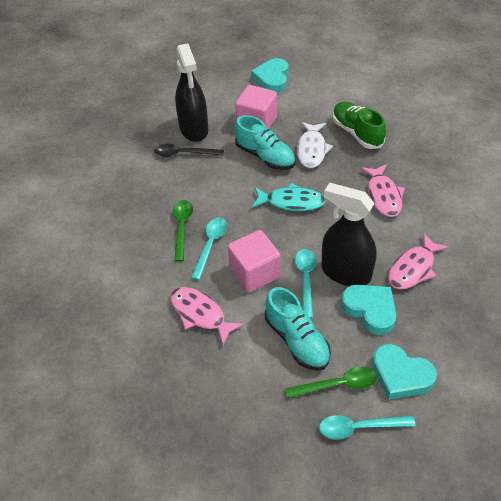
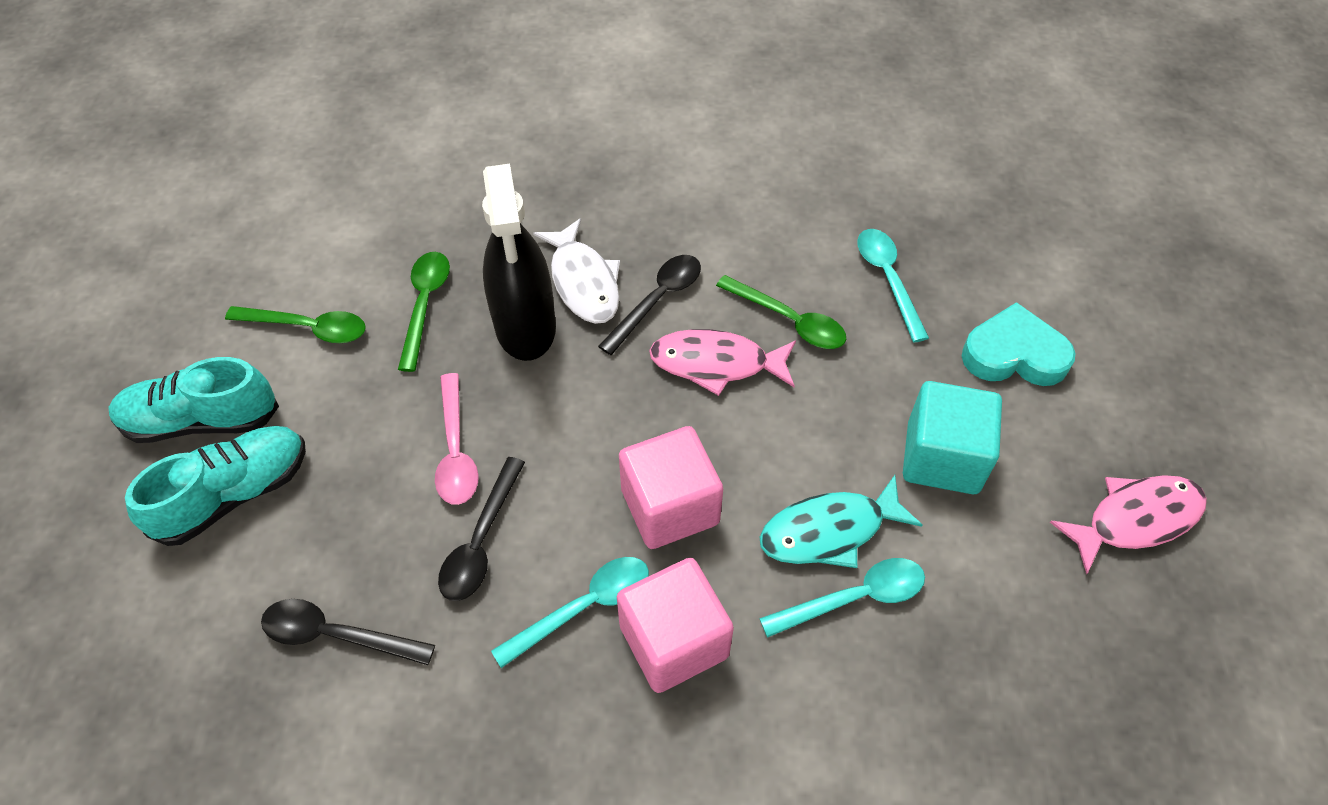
black spoon: 1 -> 3
black spray bottle: 2 -> 1
green shoe: 1 -> 0
green spoon: 2 -> 3
pink fish: 3 -> 2
pink spoon: 0 -> 1
turquoise cube: 0 -> 1
turquoise heart: 3 -> 1

